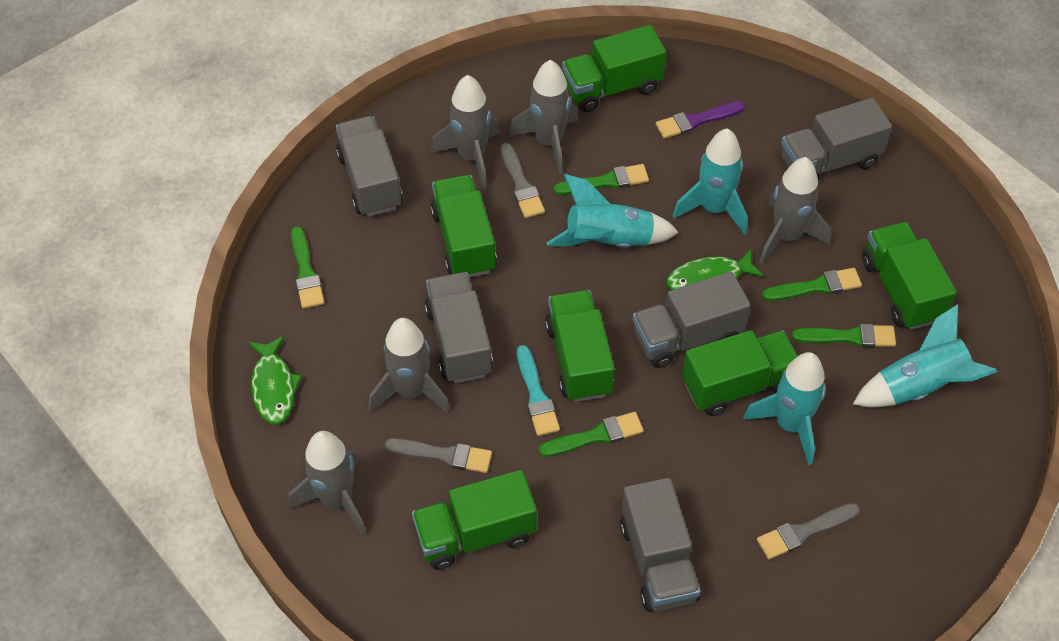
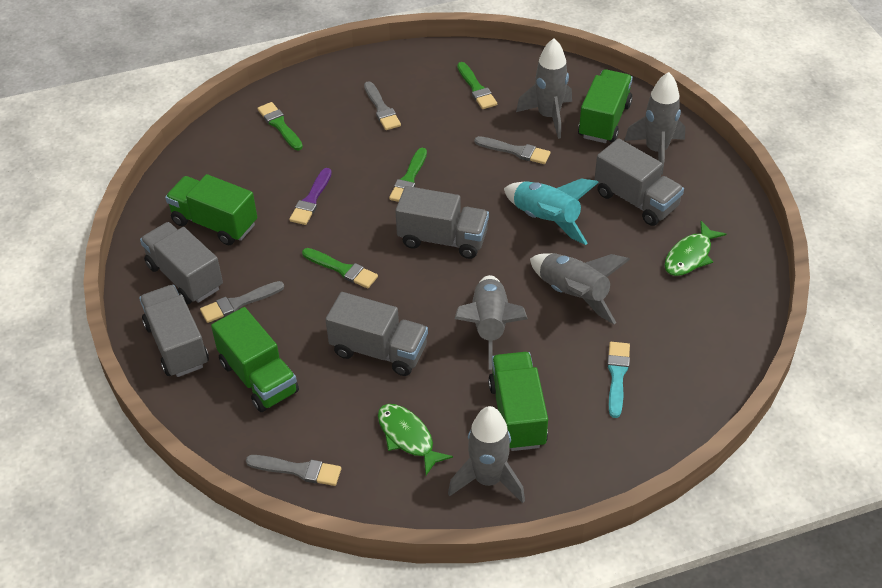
green brush: 5 -> 4
green truck: 6 -> 4
grey brush: 3 -> 4
turquoise rocket: 4 -> 1

